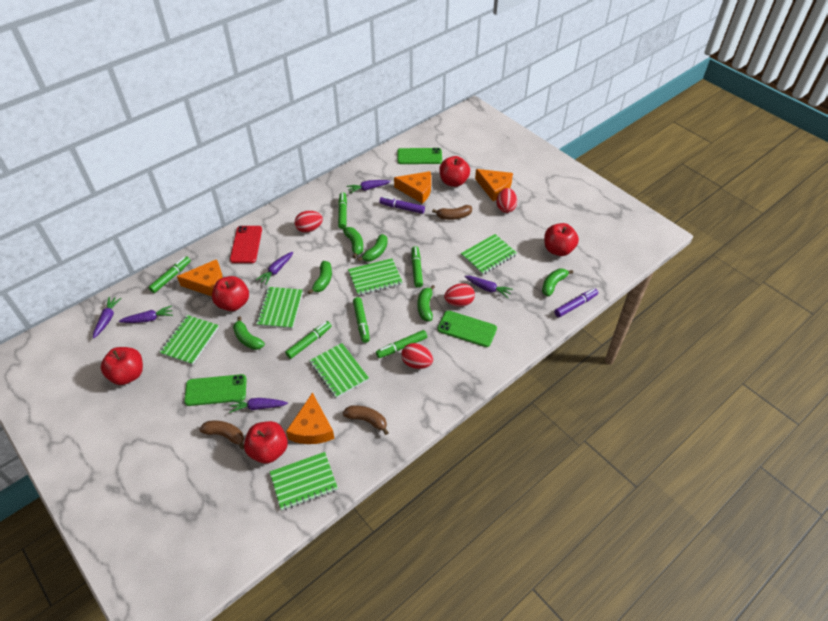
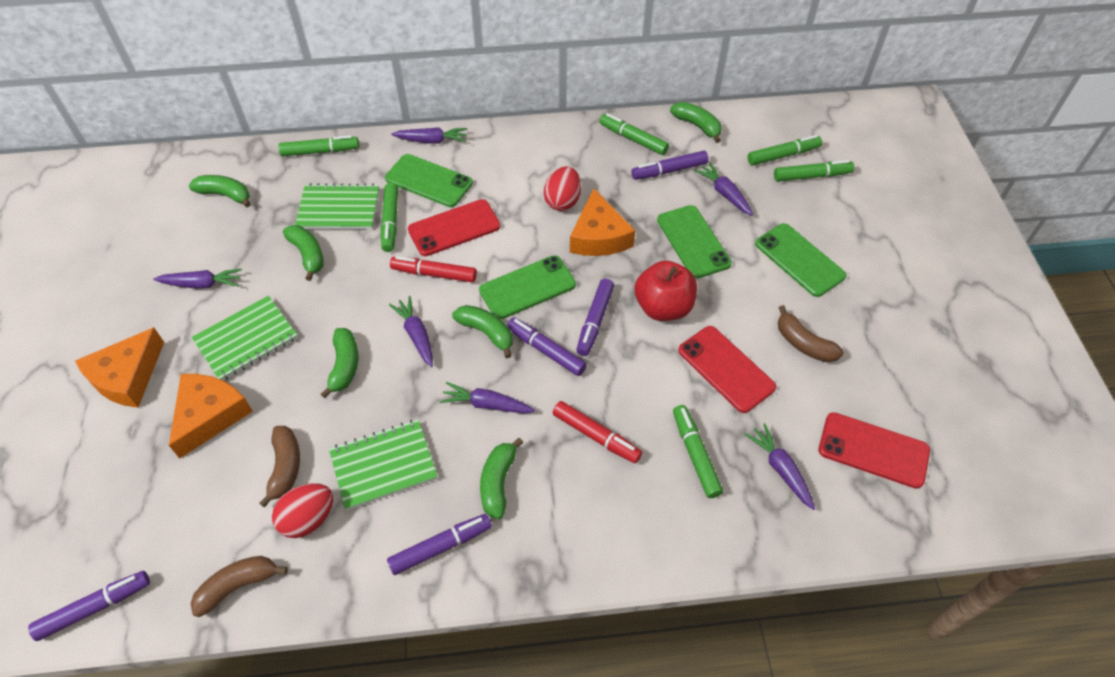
green notebook: 6 -> 3
green phone: 3 -> 4
orange cheese: 4 -> 3
purple marker: 2 -> 5
red apple: 5 -> 1
red egg: 4 -> 2
red marker: 0 -> 2
red phone: 1 -> 3

